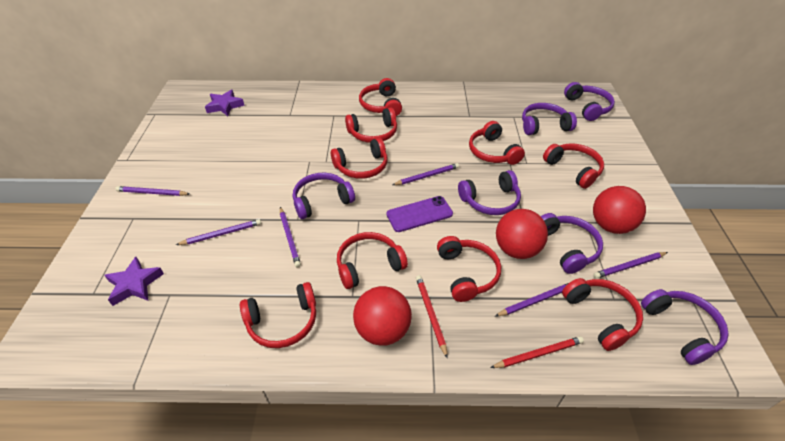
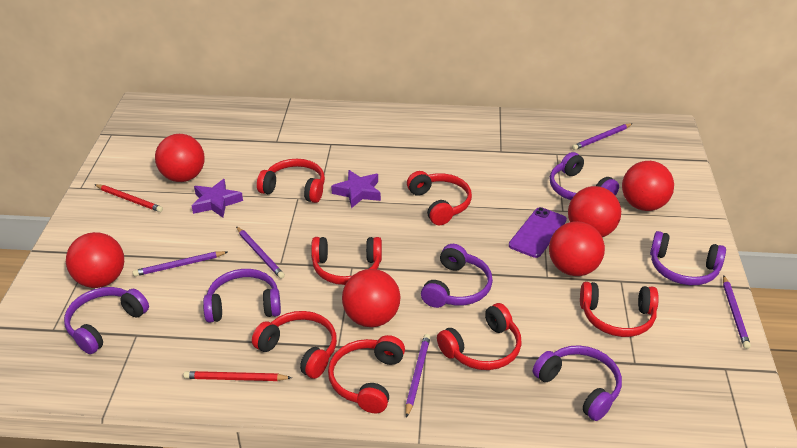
purple pencil: 6 -> 5
red ball: 3 -> 6
red headphones: 9 -> 7

